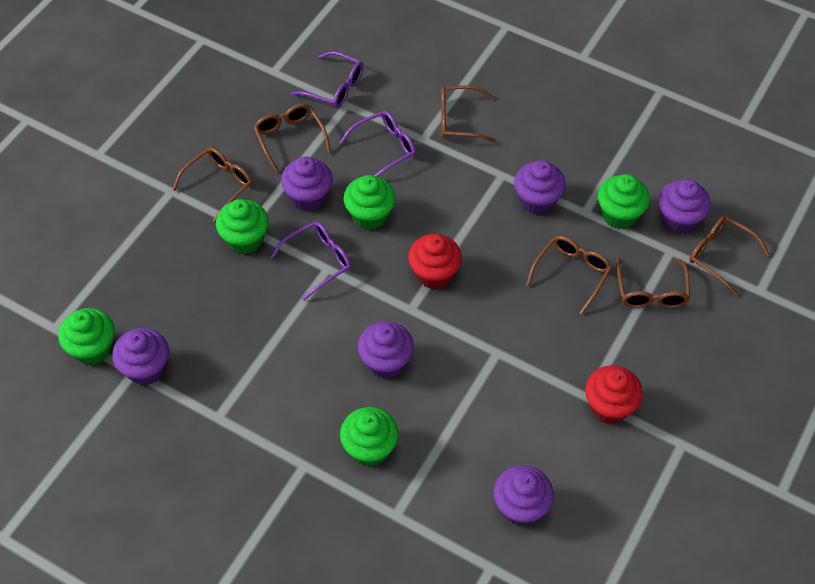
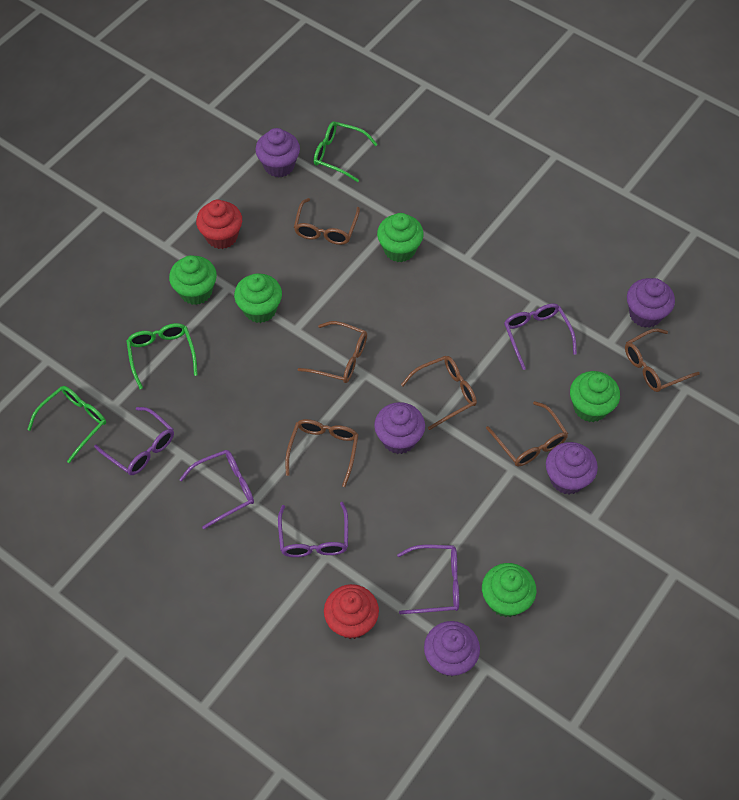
green glasses: 0 -> 3
purple cupcake: 6 -> 5
purple glasses: 3 -> 5

